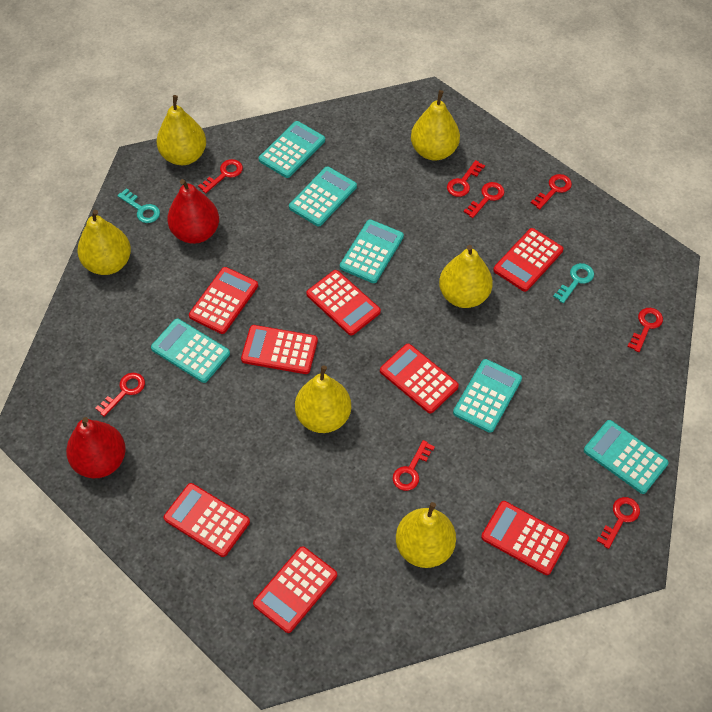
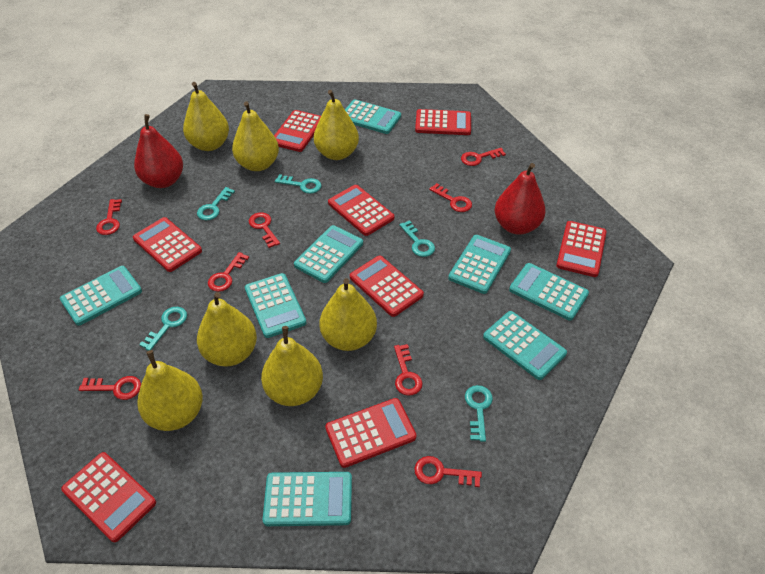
turquoise calculator: 6 -> 8
turquoise key: 2 -> 5
yellow pear: 6 -> 7

